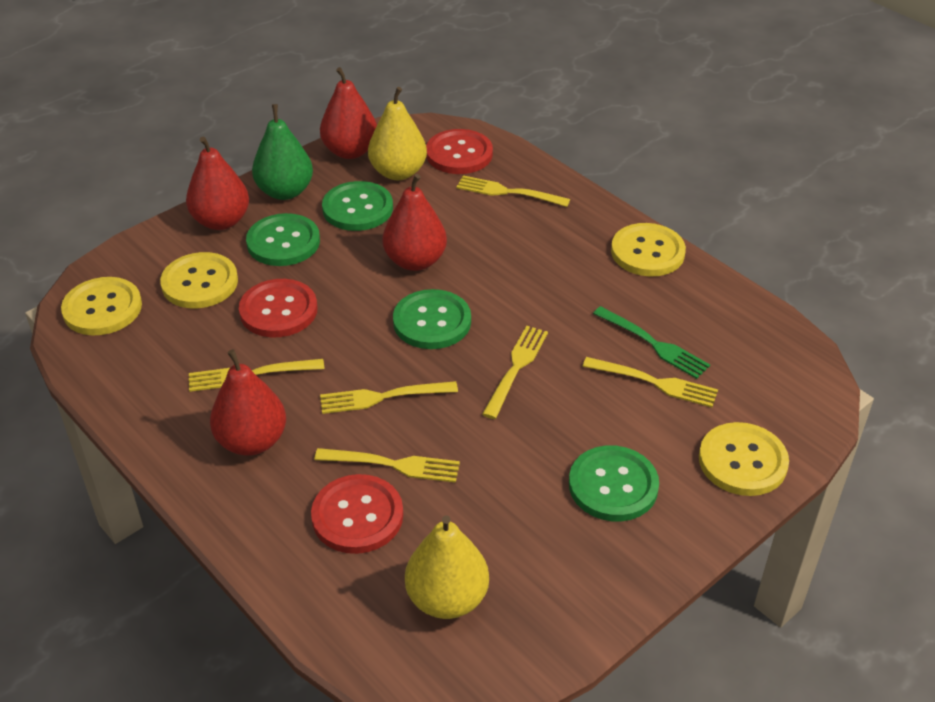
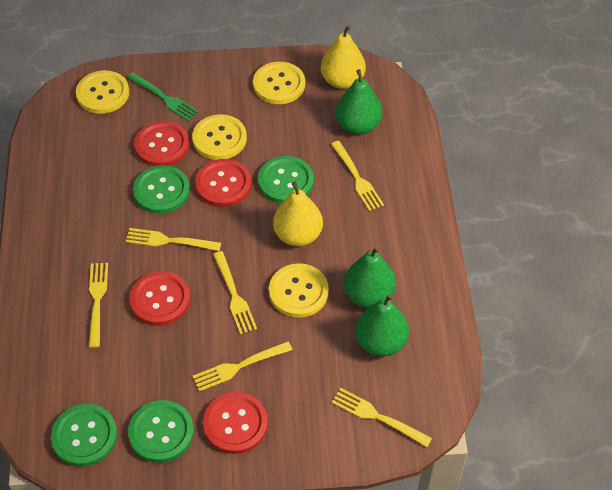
green pear: 1 -> 3
red button: 3 -> 4
red pear: 4 -> 0

